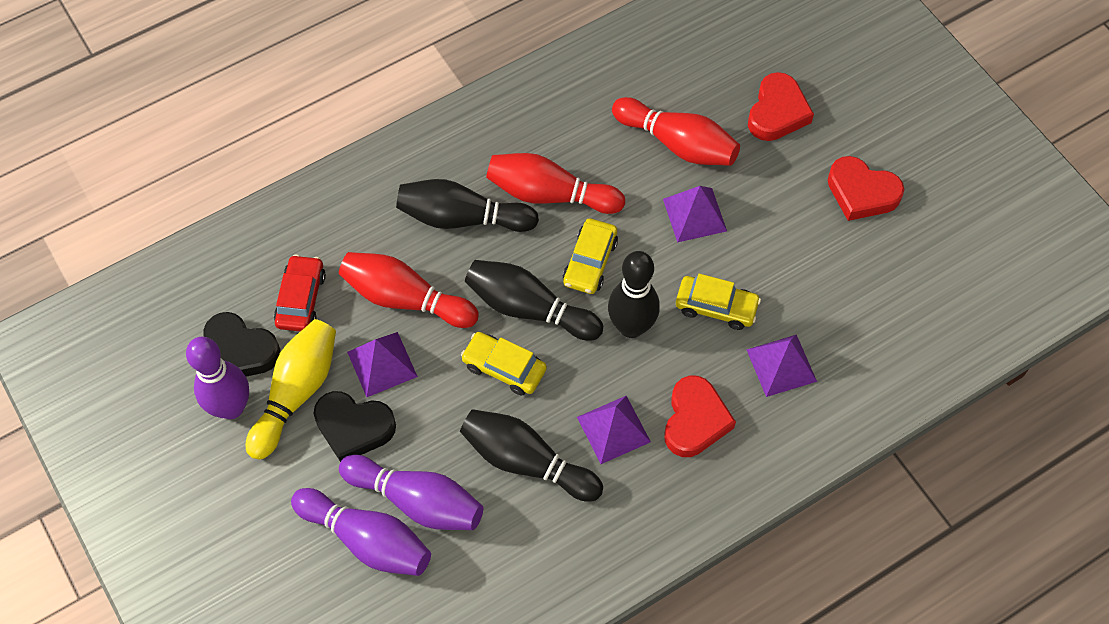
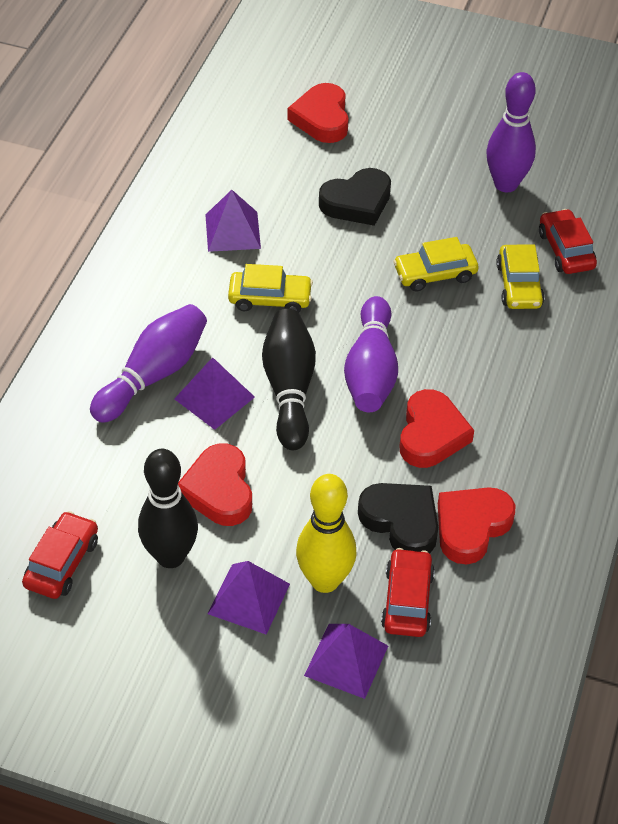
black bowling pin: 4 -> 2
red bowling pin: 3 -> 0
red car: 1 -> 3
red heart: 3 -> 4

